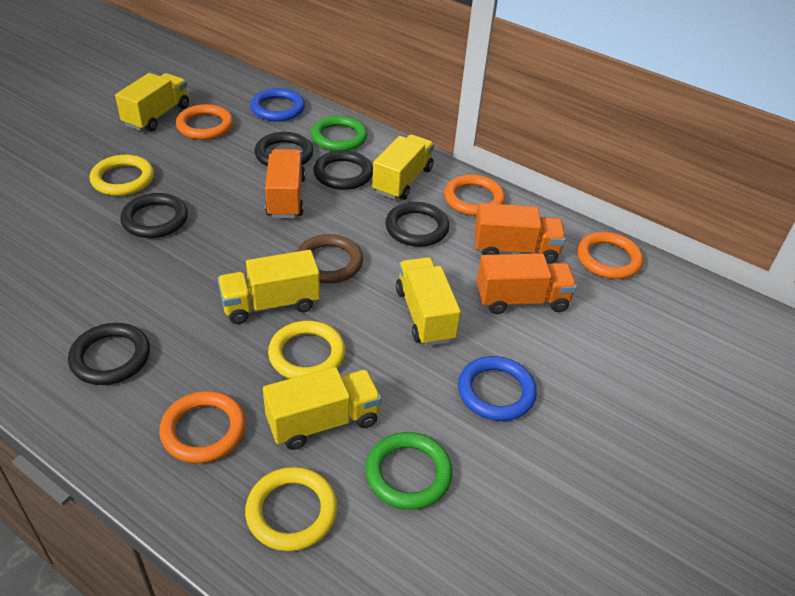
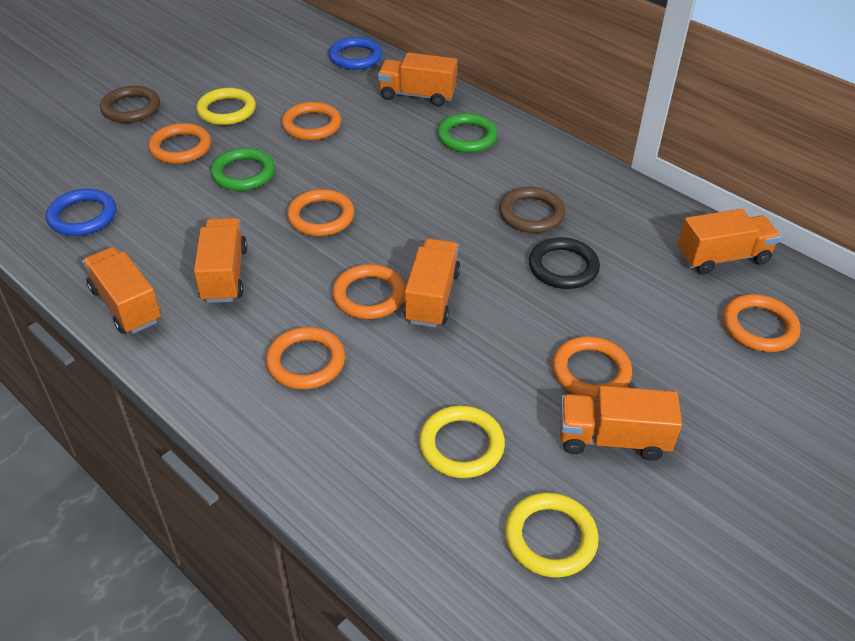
black ring: 5 -> 1
brown ring: 1 -> 2
orange ring: 4 -> 7
orange truck: 3 -> 6
yellow truck: 5 -> 0

